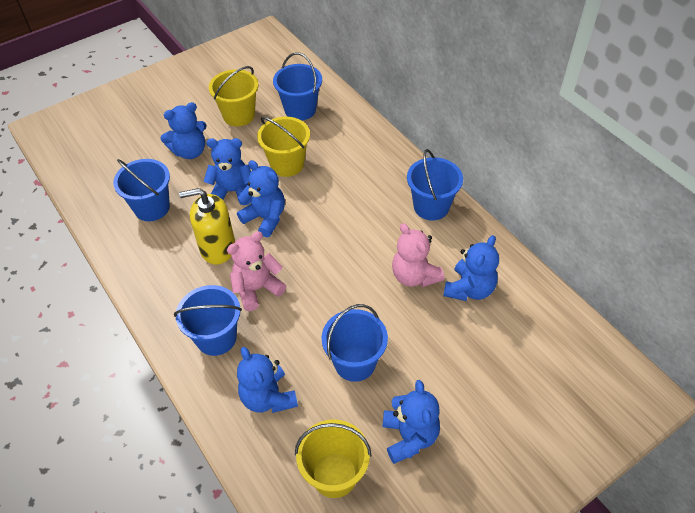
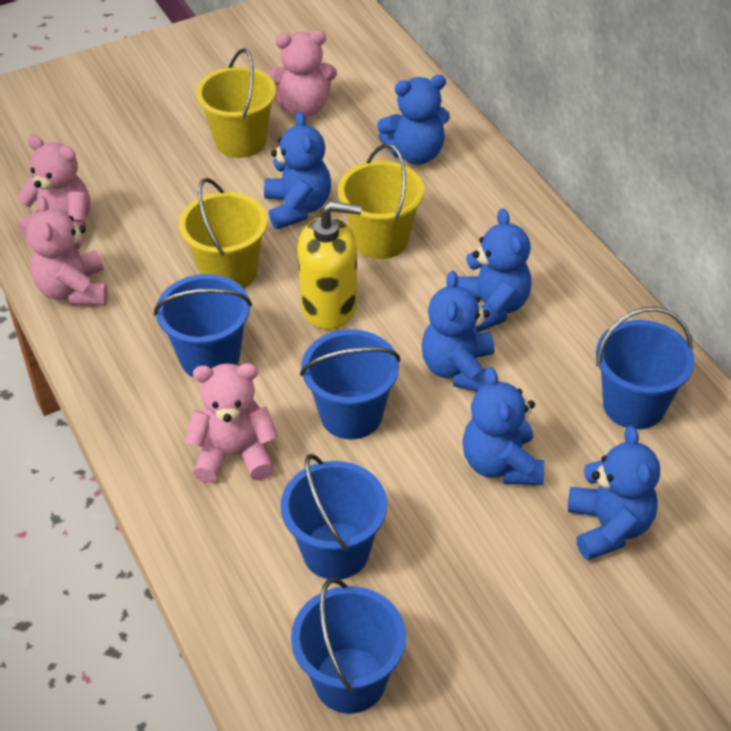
pink teddy bear: 2 -> 4

